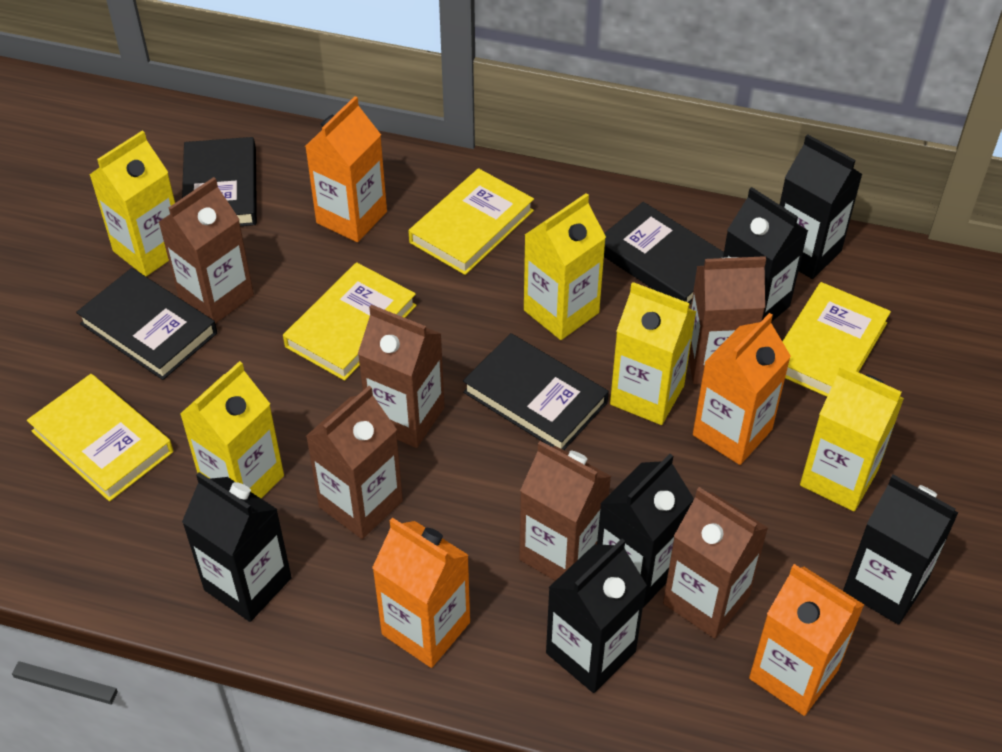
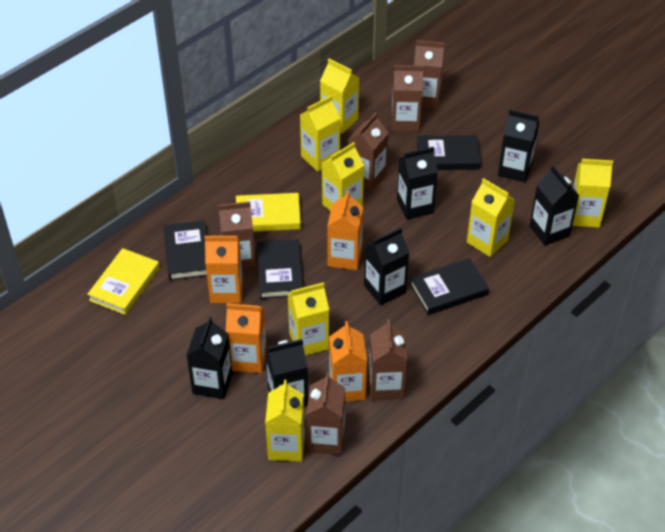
yellow book: 4 -> 2
yellow carton: 5 -> 7

